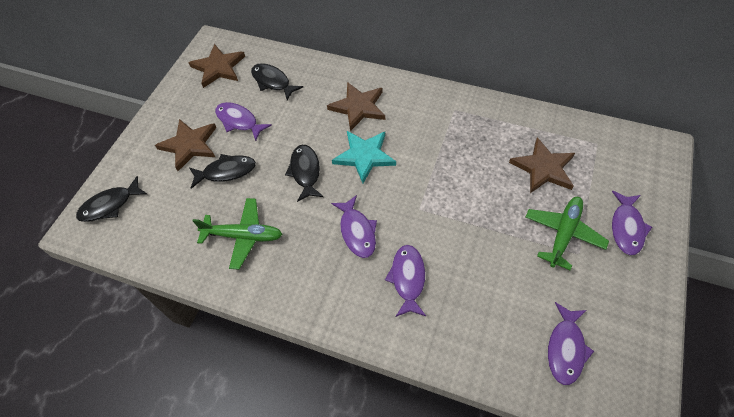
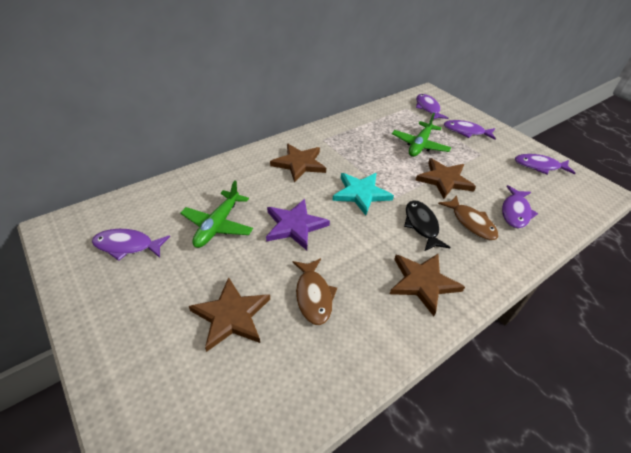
black fish: 4 -> 1
brown fish: 0 -> 2
purple star: 0 -> 1

